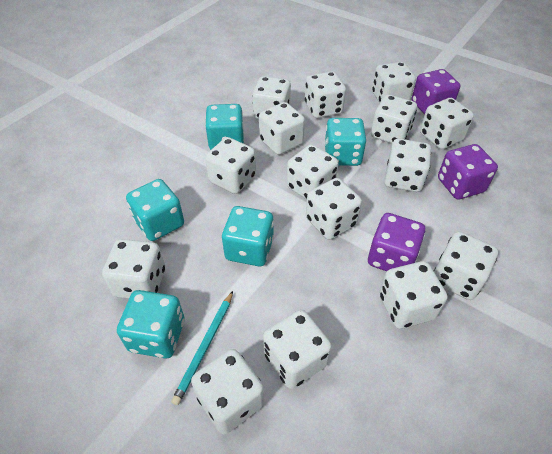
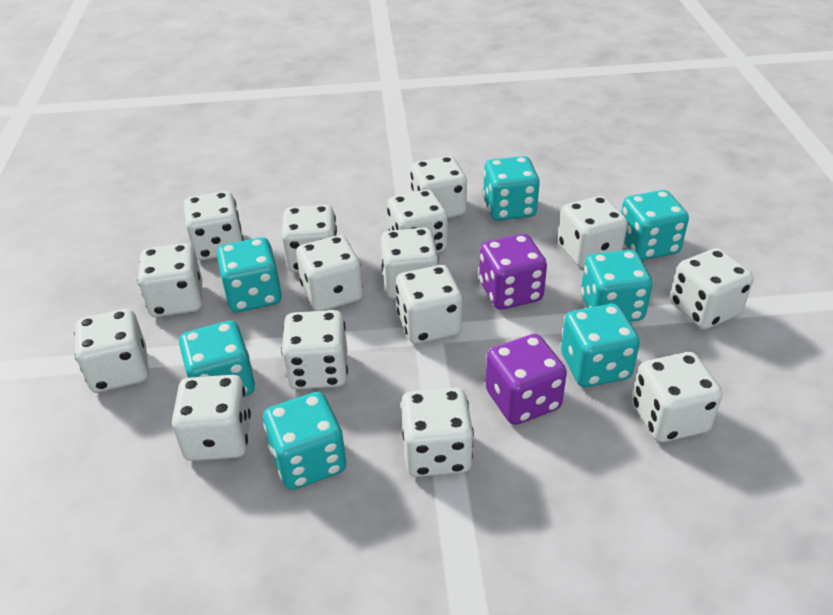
purple dice: 3 -> 2
turquoise dice: 5 -> 7
turquoise pencil: 1 -> 0

